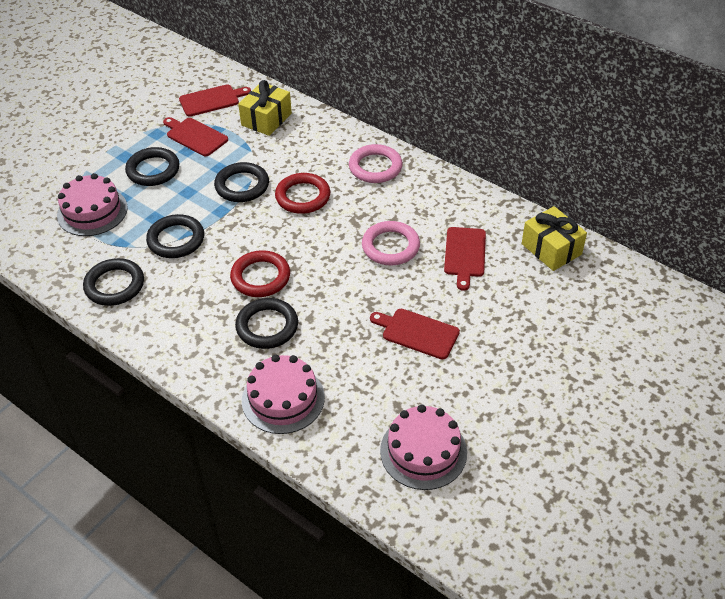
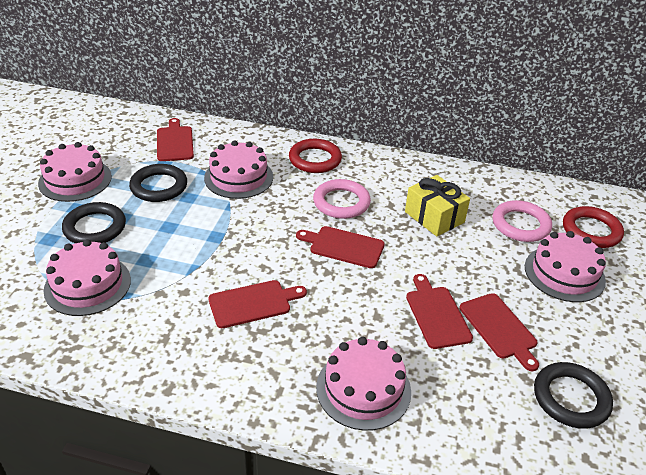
black ring: 5 -> 3
pink cake: 3 -> 5
red cutting board: 4 -> 5
yellow gift: 2 -> 1

